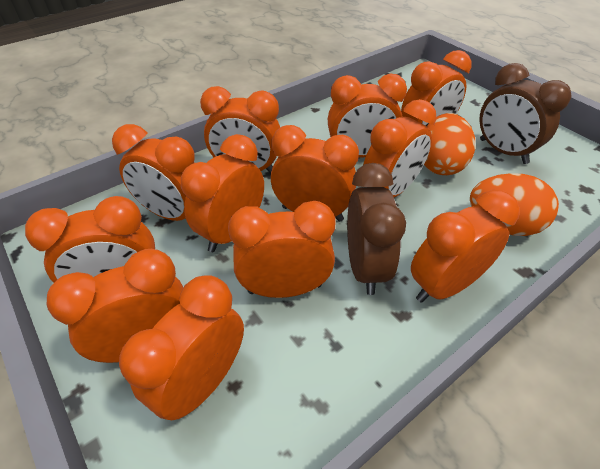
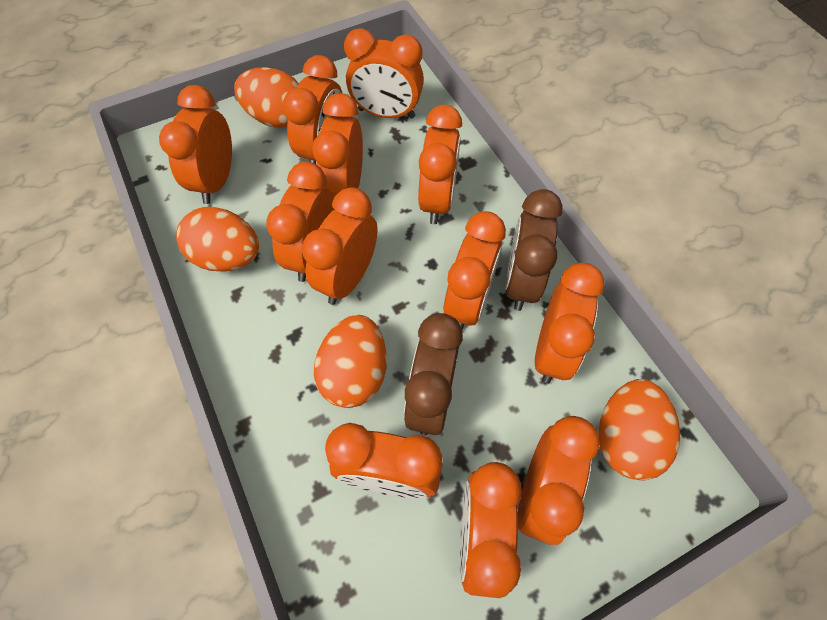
orange egg: 2 -> 4

